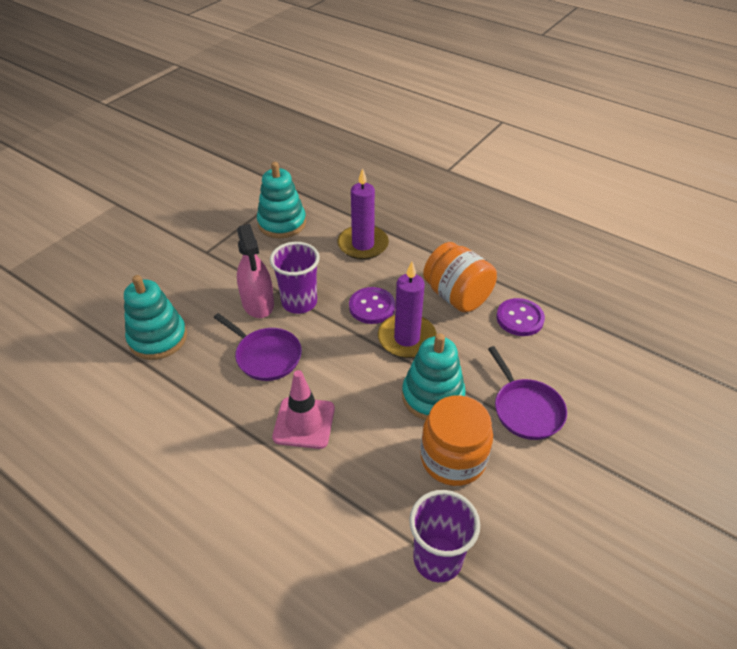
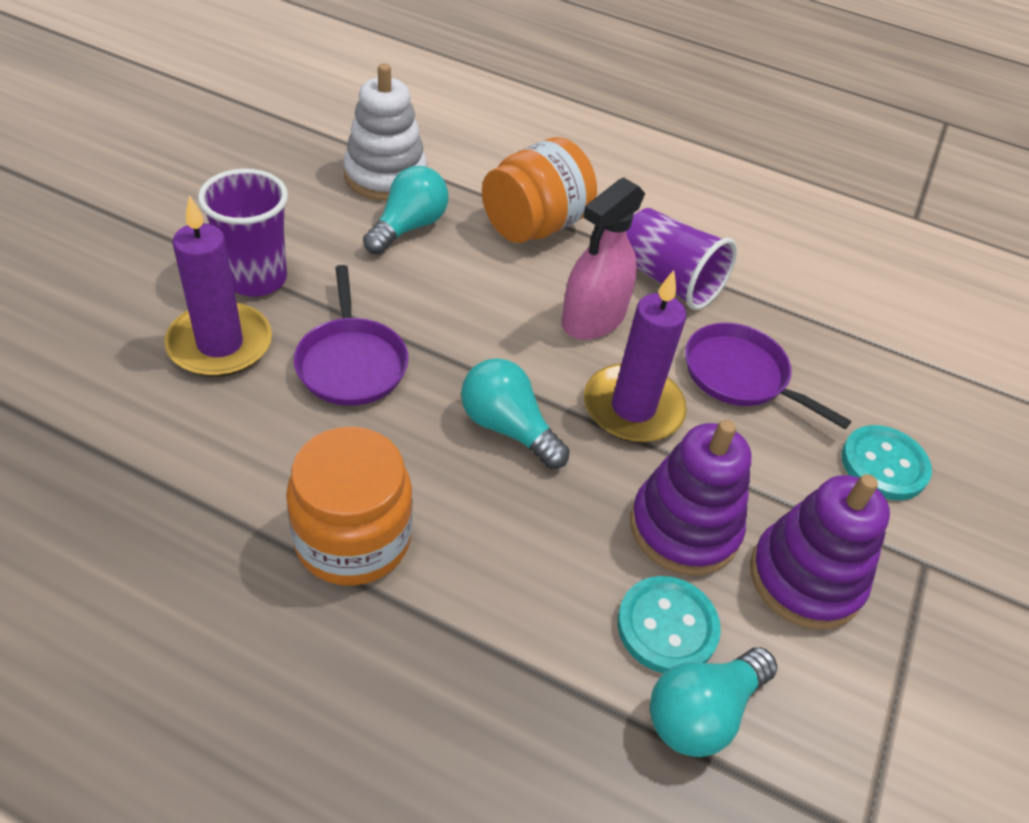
pink traffic cone: 1 -> 0
purple button: 2 -> 0
purple stacking toy: 0 -> 2
turquoise button: 0 -> 2
turquoise light bulb: 0 -> 3
turquoise stacking toy: 3 -> 0
white stacking toy: 0 -> 1

